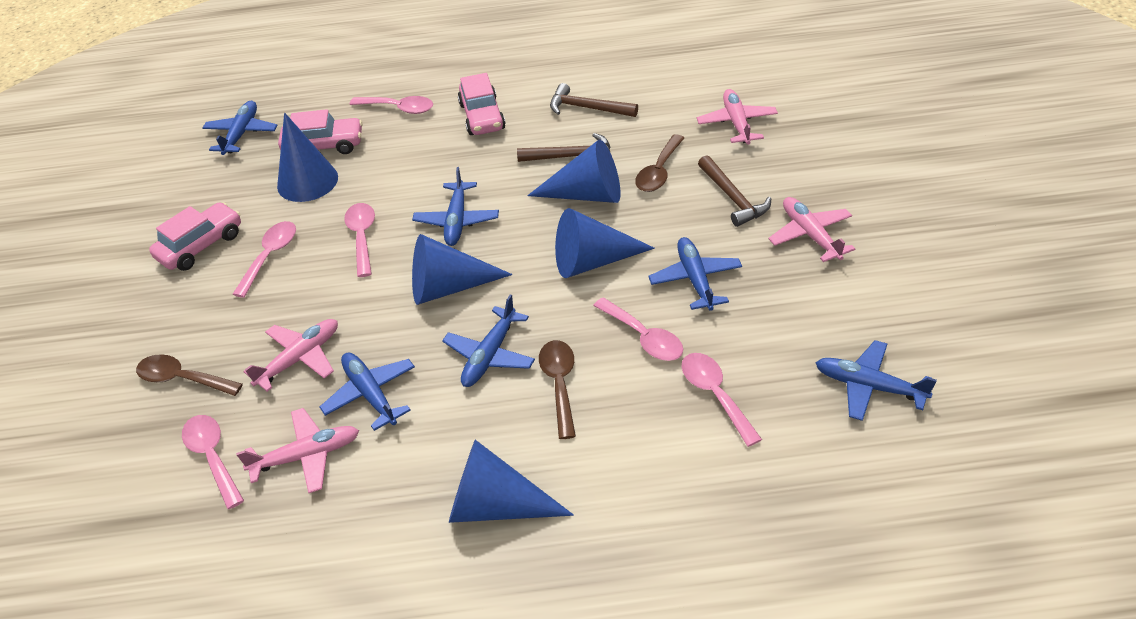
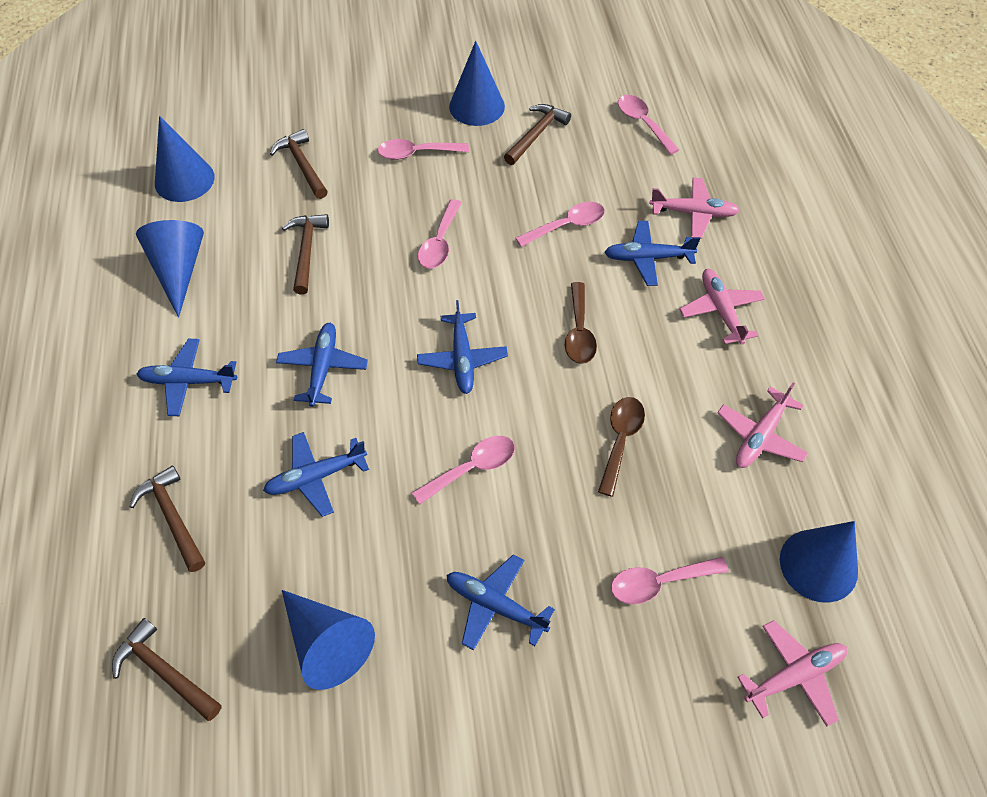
brown hammer: 3 -> 5
brown spoon: 3 -> 2
pink car: 3 -> 0

